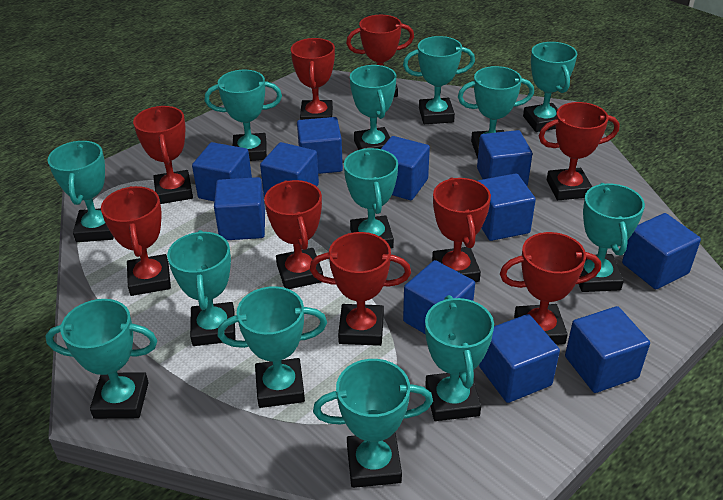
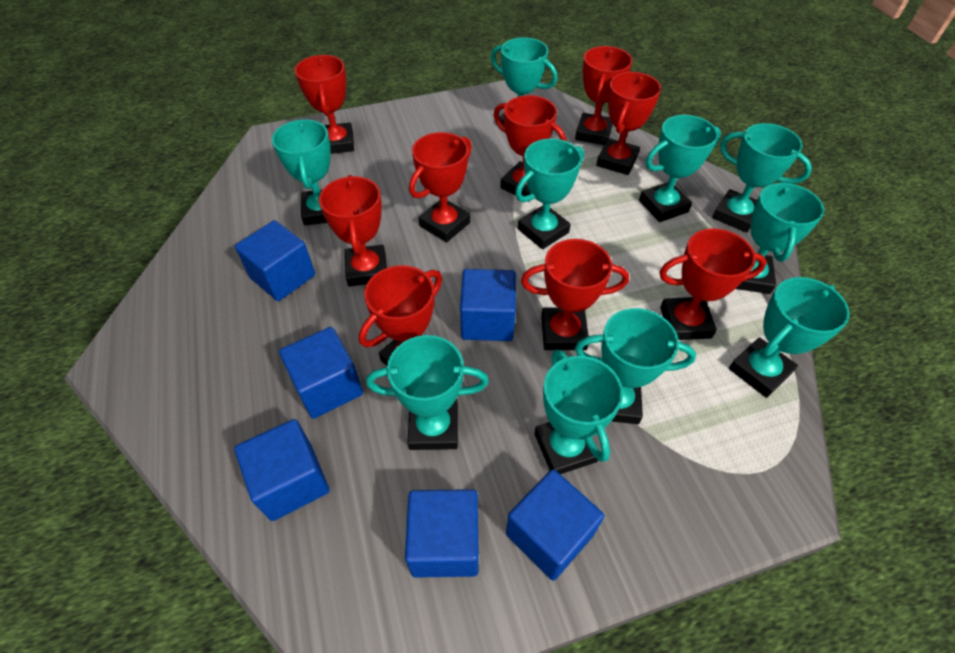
blue cube: 11 -> 6
turquoise trophy: 13 -> 10

